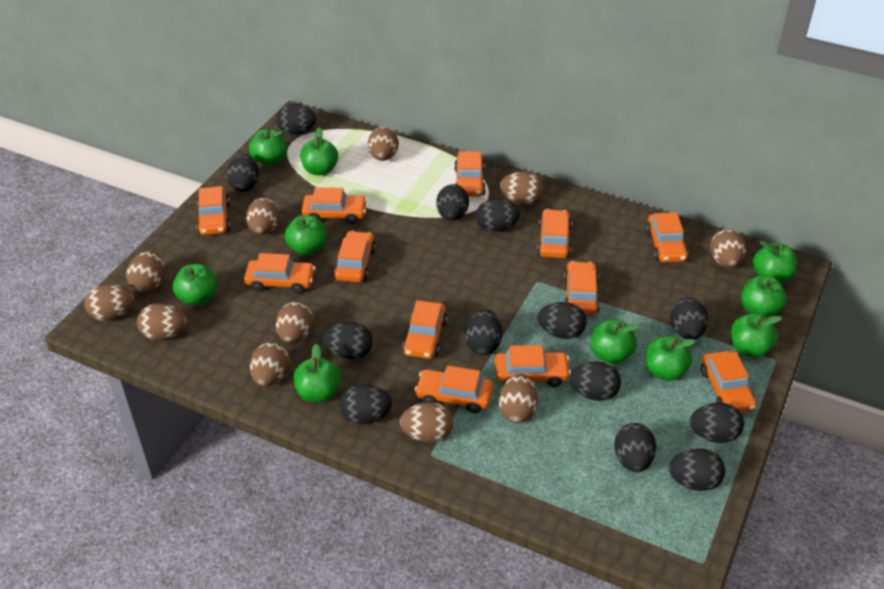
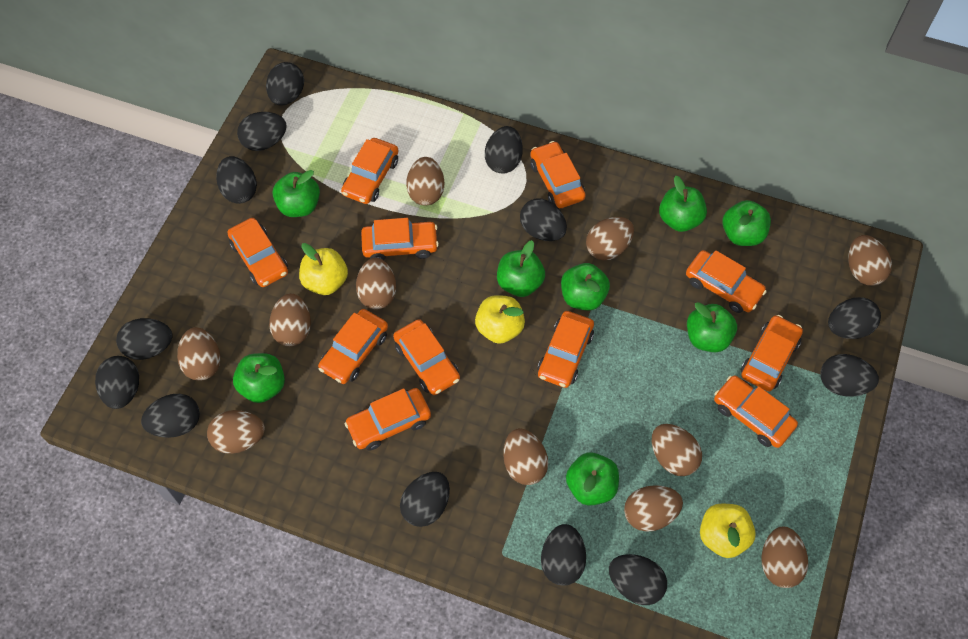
green apple: 10 -> 8
orange car: 12 -> 11
yellow apple: 0 -> 3

